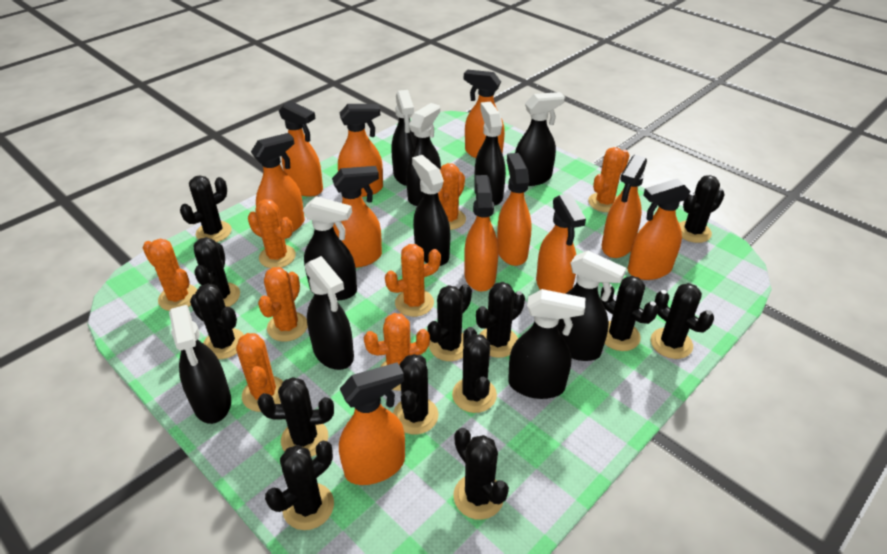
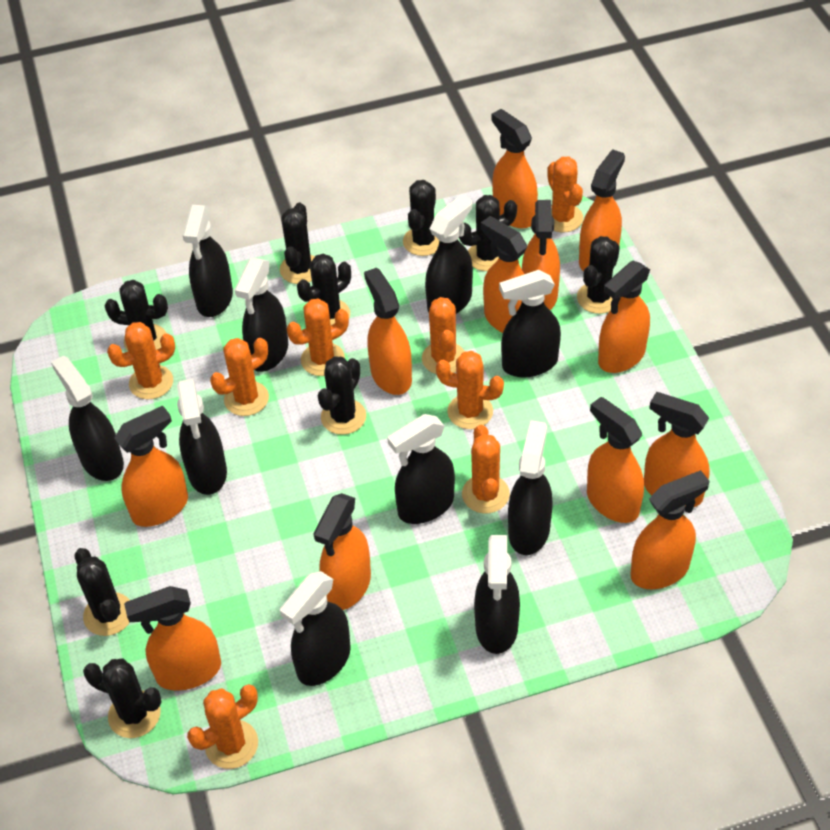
black cactus: 13 -> 9
orange spray bottle: 11 -> 12

